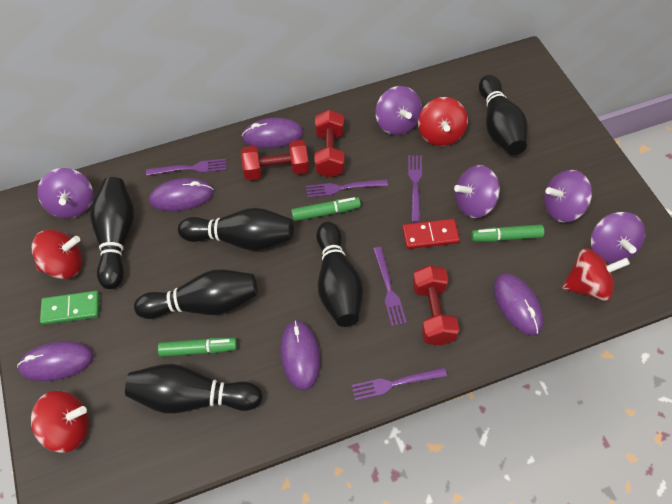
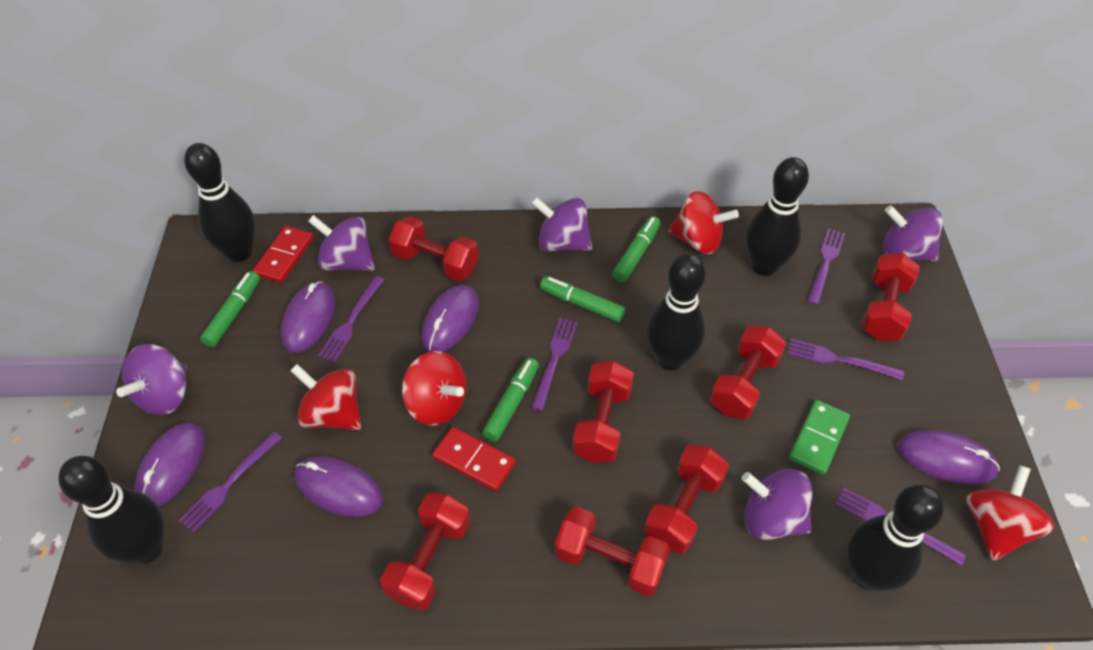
black bowling pin: 6 -> 5
green marker: 3 -> 4
purple fork: 5 -> 6
red domino: 1 -> 2
red dumbbell: 3 -> 7

